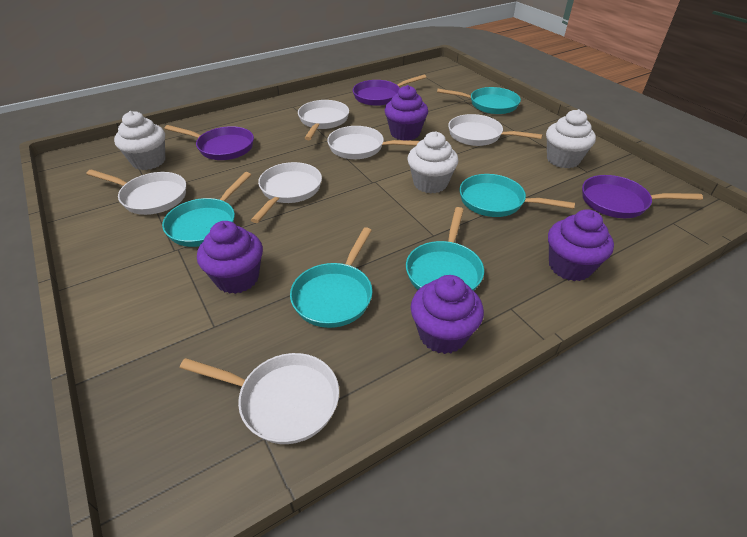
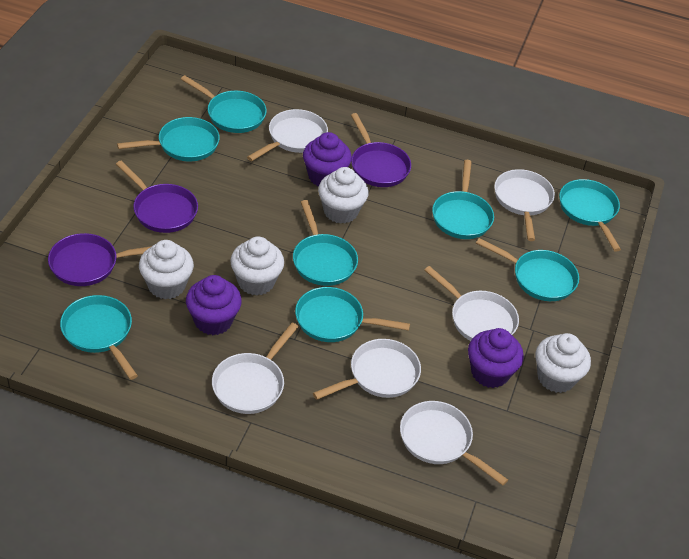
purple cupcake: 4 -> 3
turquoise pan: 5 -> 8
white cupcake: 3 -> 4

